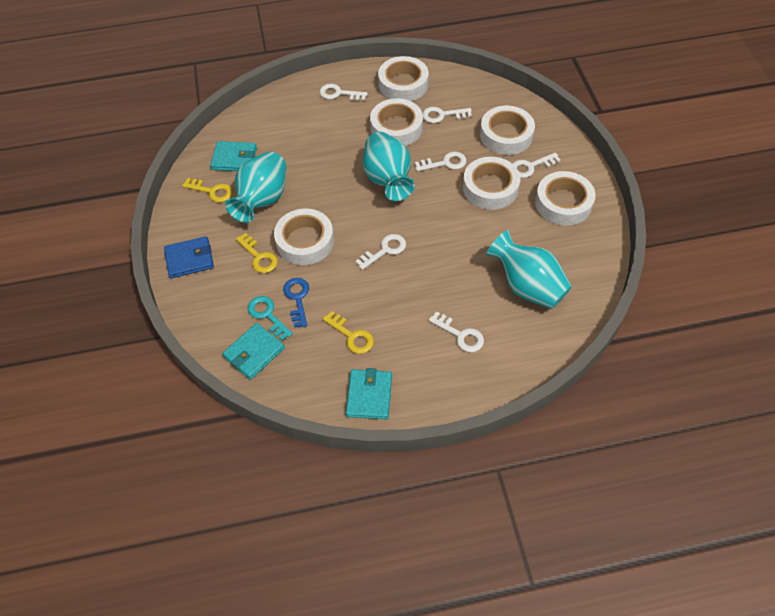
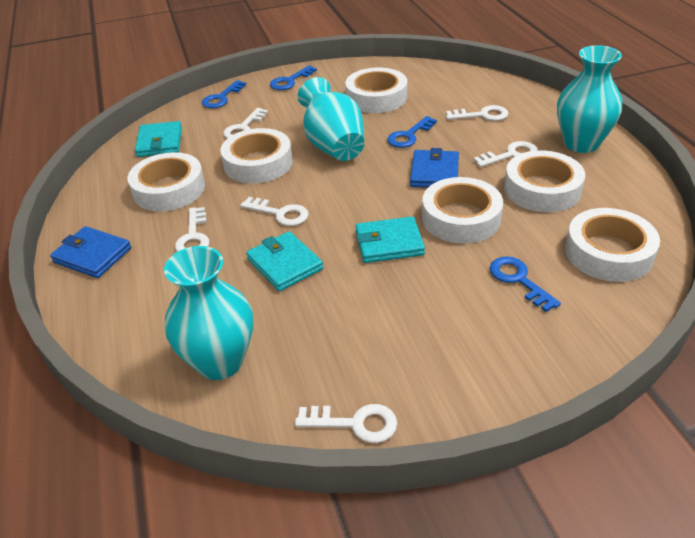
blue key: 1 -> 4
blue wallet: 1 -> 2
turquoise key: 1 -> 0
yellow key: 3 -> 0

